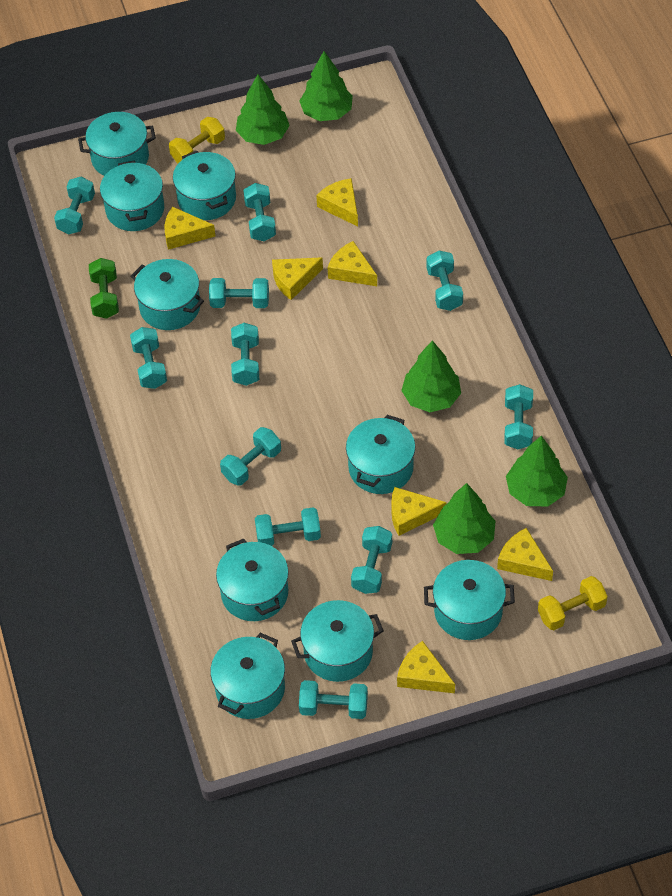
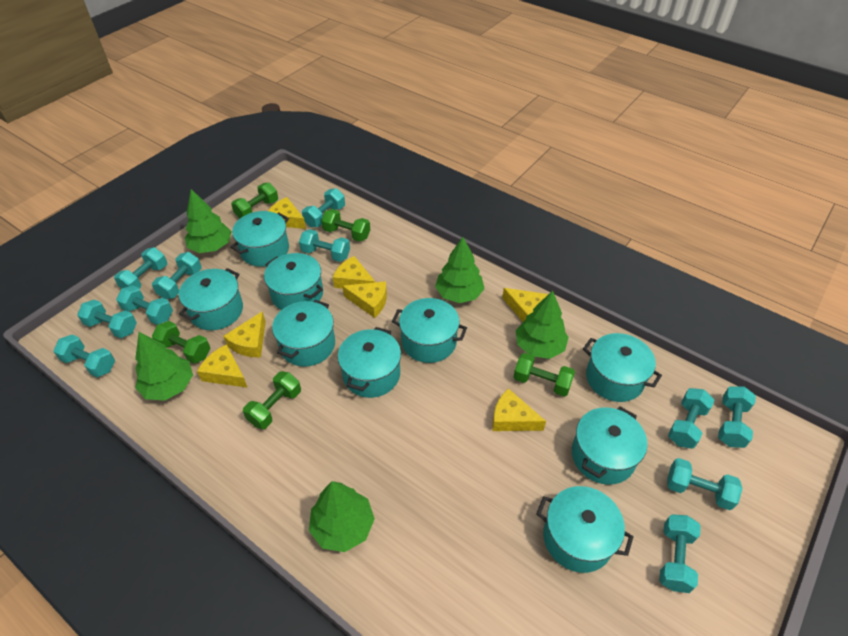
green dumbbell: 1 -> 5
yellow dumbbell: 2 -> 0

